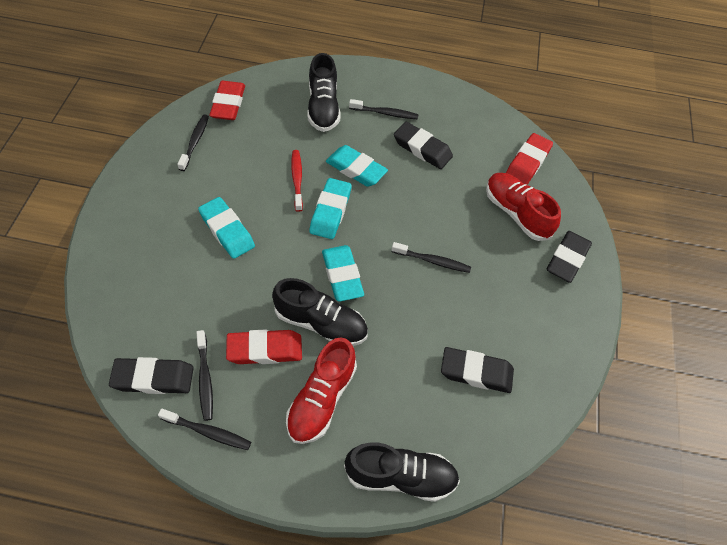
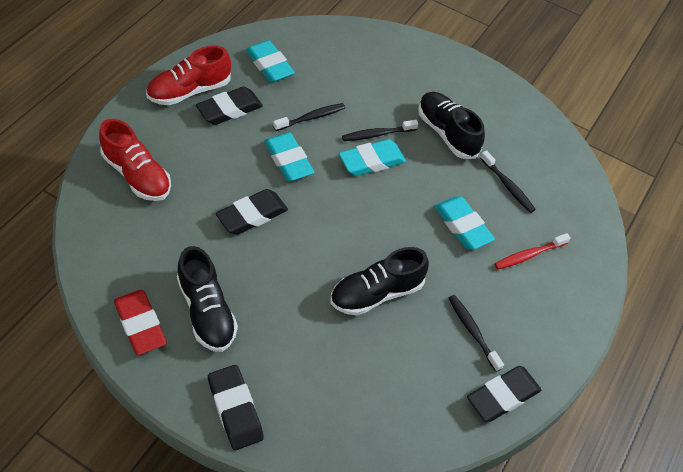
black toothbrush: 5 -> 4
red eraser: 3 -> 1

